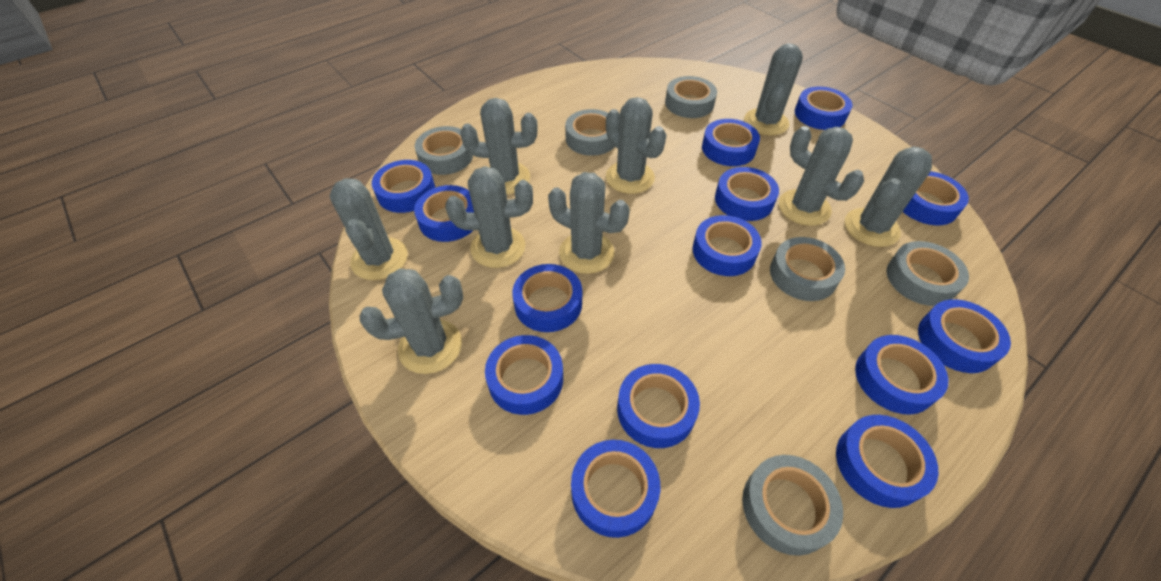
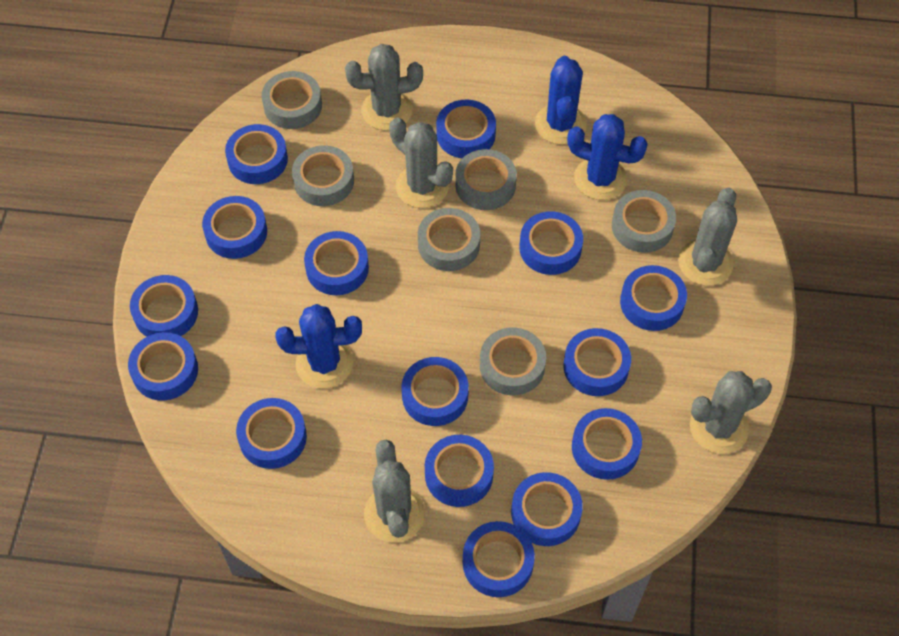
blue cactus: 0 -> 3
blue tape: 14 -> 15
grey cactus: 9 -> 5

